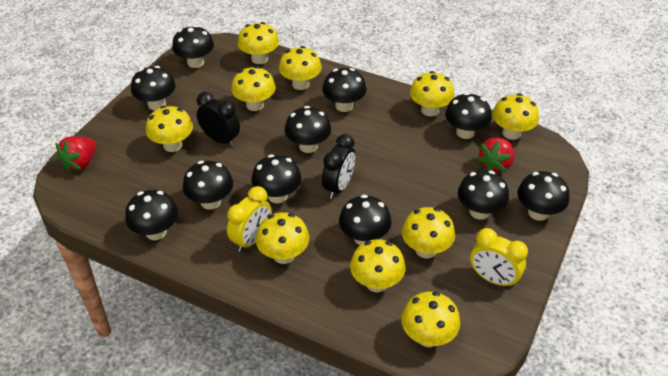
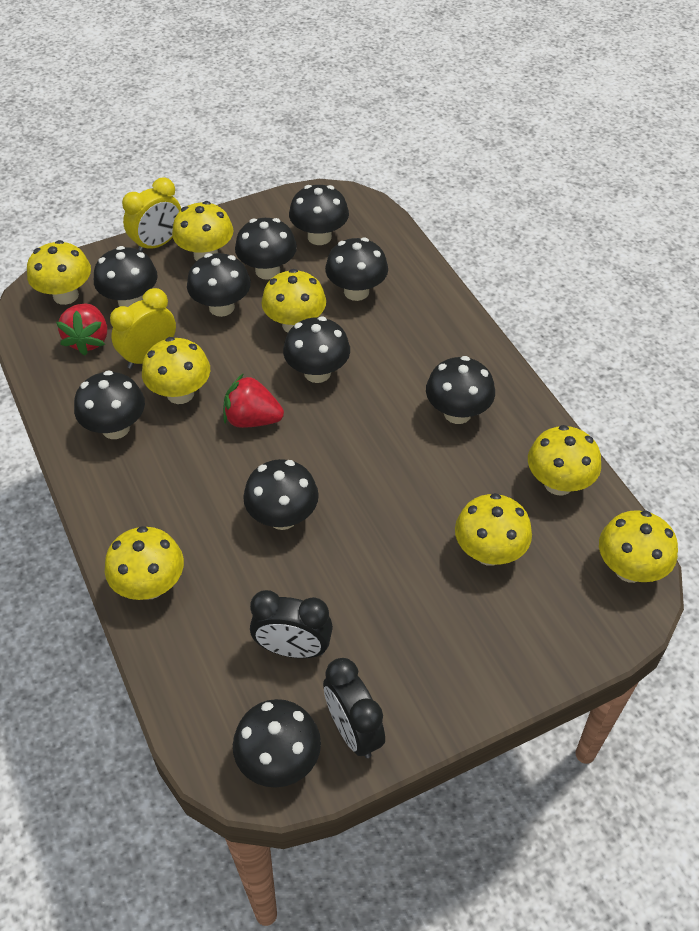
black mushroom: 11 -> 10
yellow mushroom: 10 -> 8

